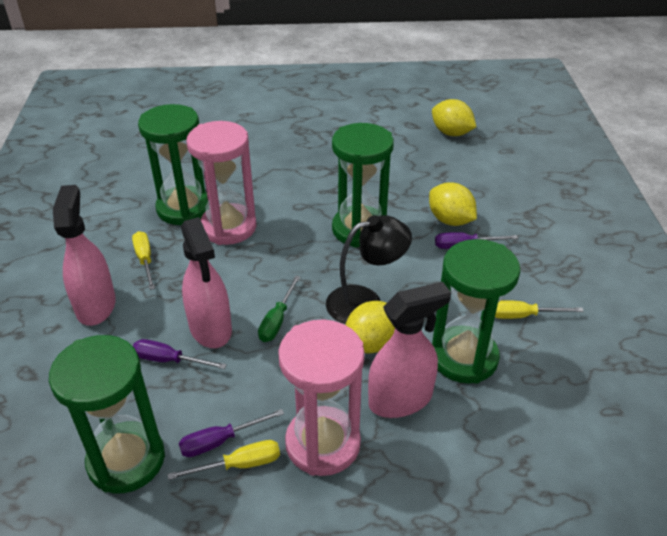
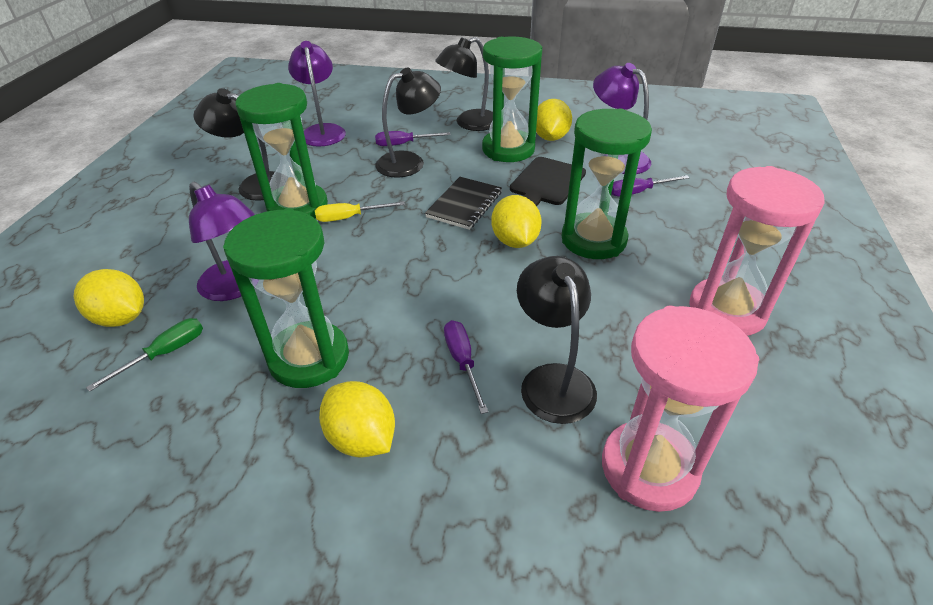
black cutting board: 0 -> 1
black lamp: 1 -> 4
black notebook: 0 -> 1
pink spray bottle: 3 -> 0
purple lamp: 0 -> 3
yellow lemon: 3 -> 4
yellow screwdriver: 3 -> 1

